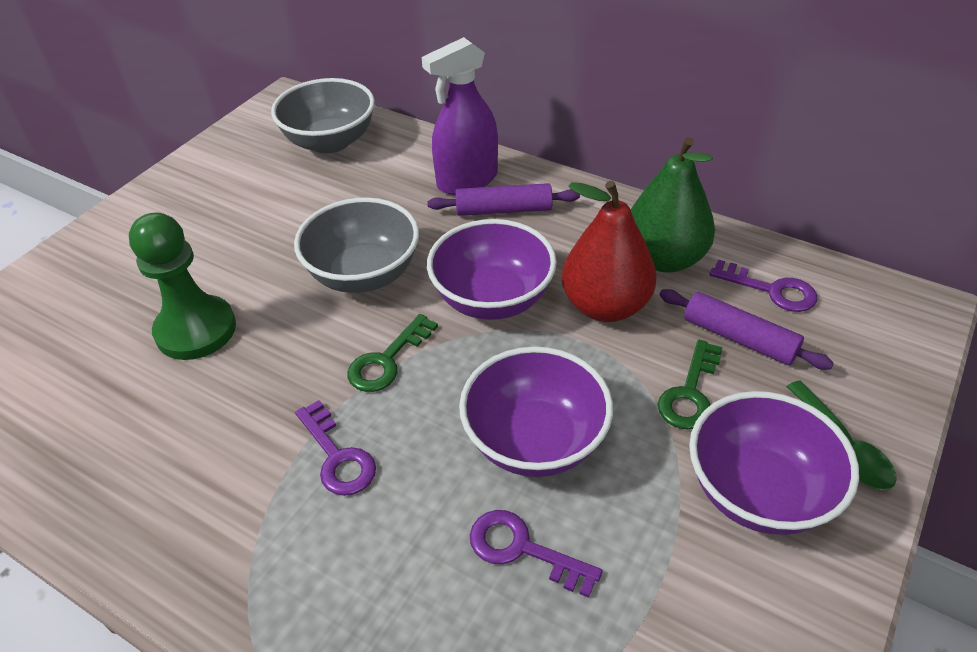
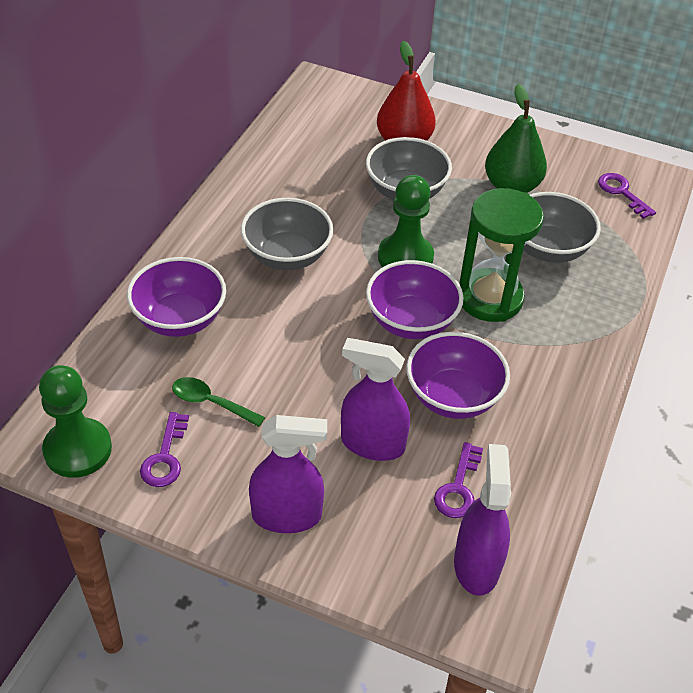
green hourglass: 0 -> 1
green key: 2 -> 0
green pawn: 1 -> 2
grey bowl: 2 -> 3
purple rolling pin: 2 -> 0
purple spray bottle: 1 -> 3

